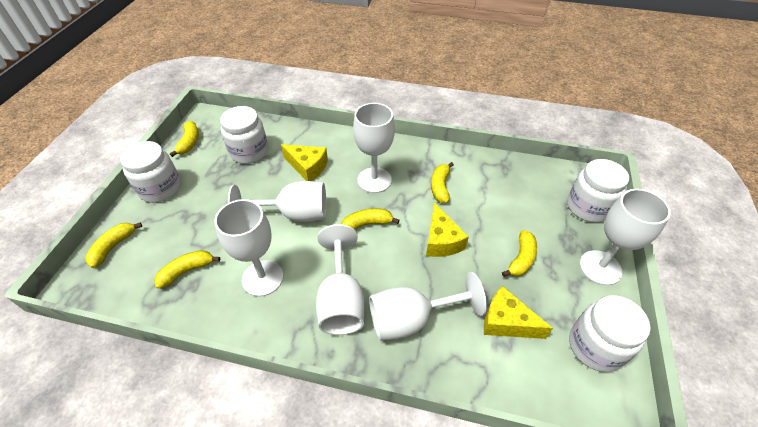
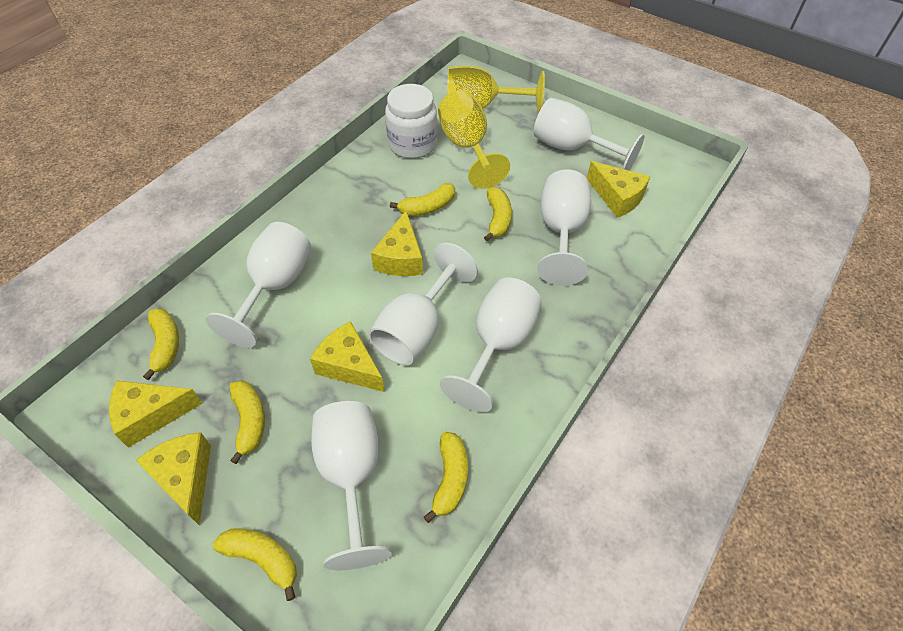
white jar: 4 -> 1
yellow cheese: 3 -> 5
yellow goblet: 0 -> 2

